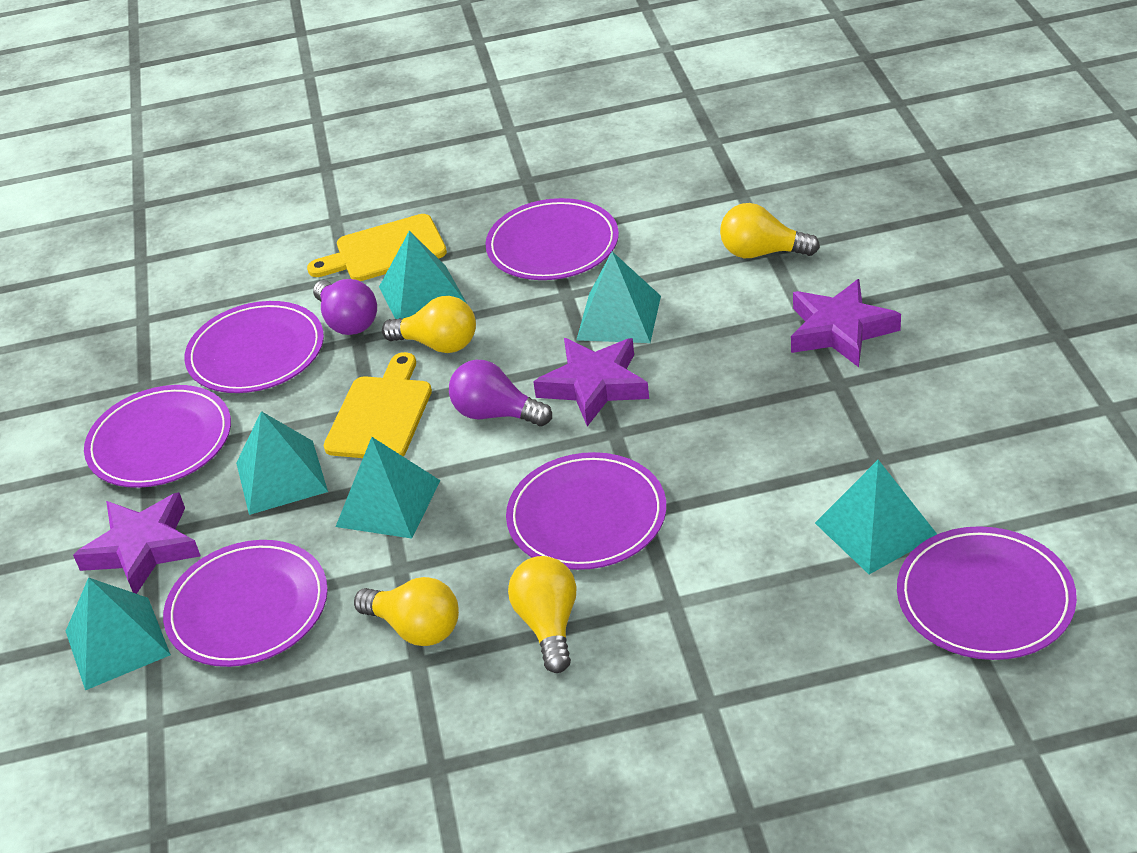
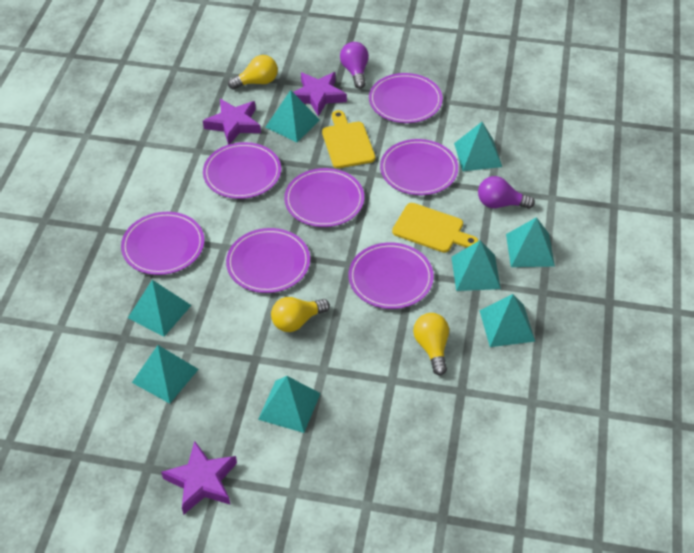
purple plate: 6 -> 7
turquoise pyramid: 6 -> 8
yellow light bulb: 4 -> 3

